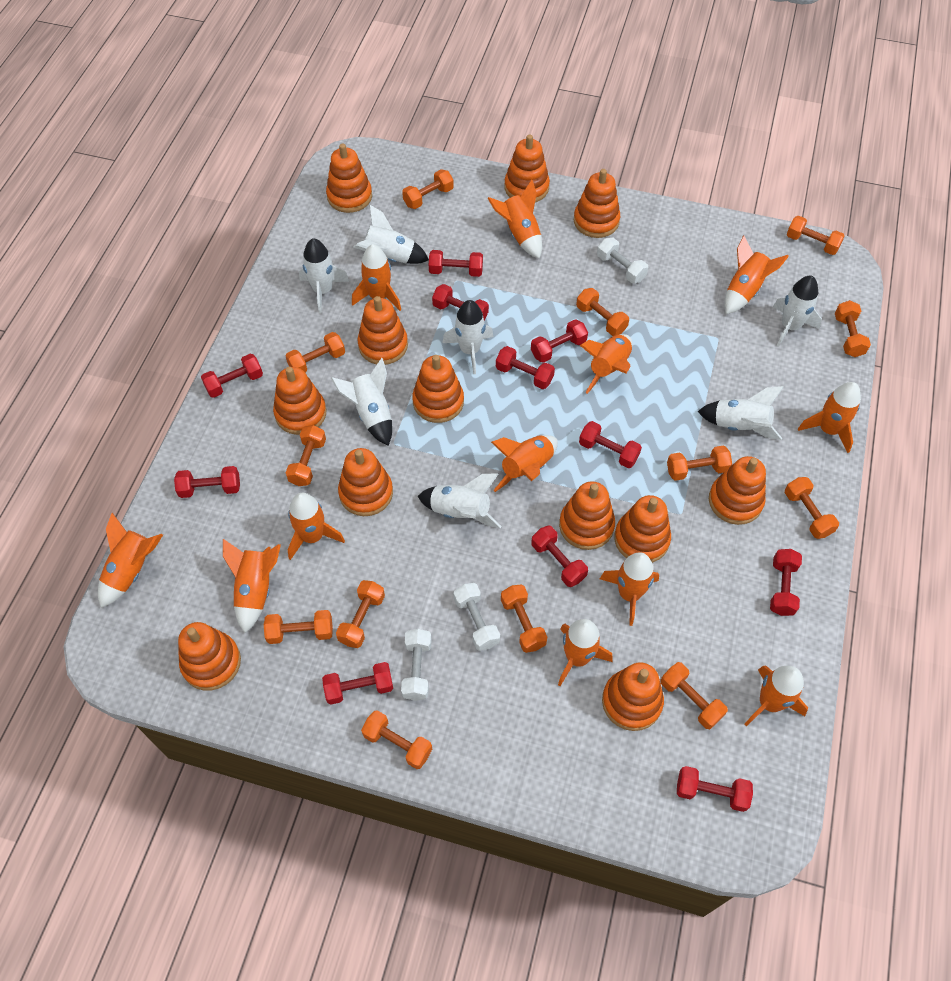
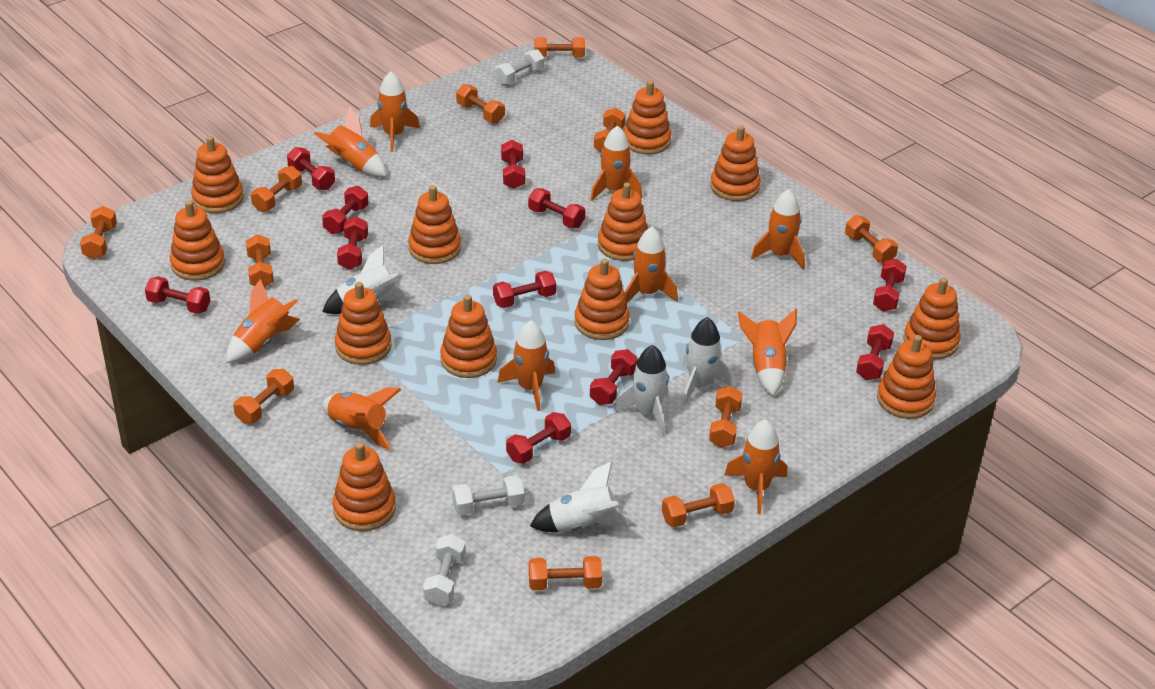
orange dumbbell: 13 -> 11
orange rocket: 12 -> 10
white rocket: 7 -> 4

